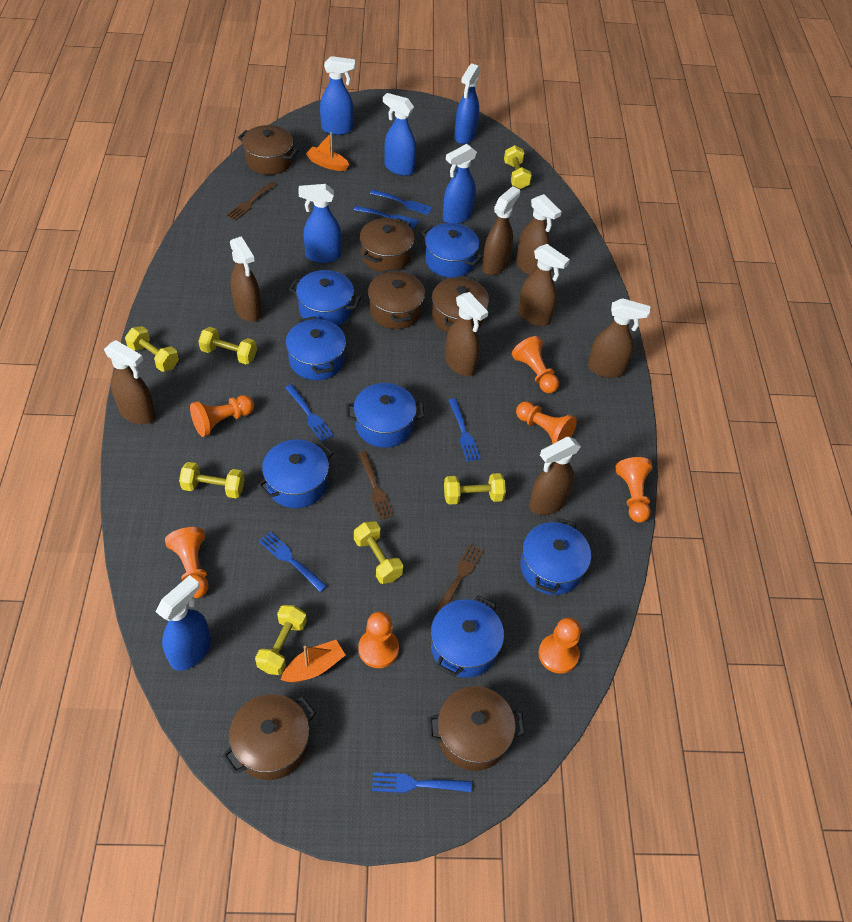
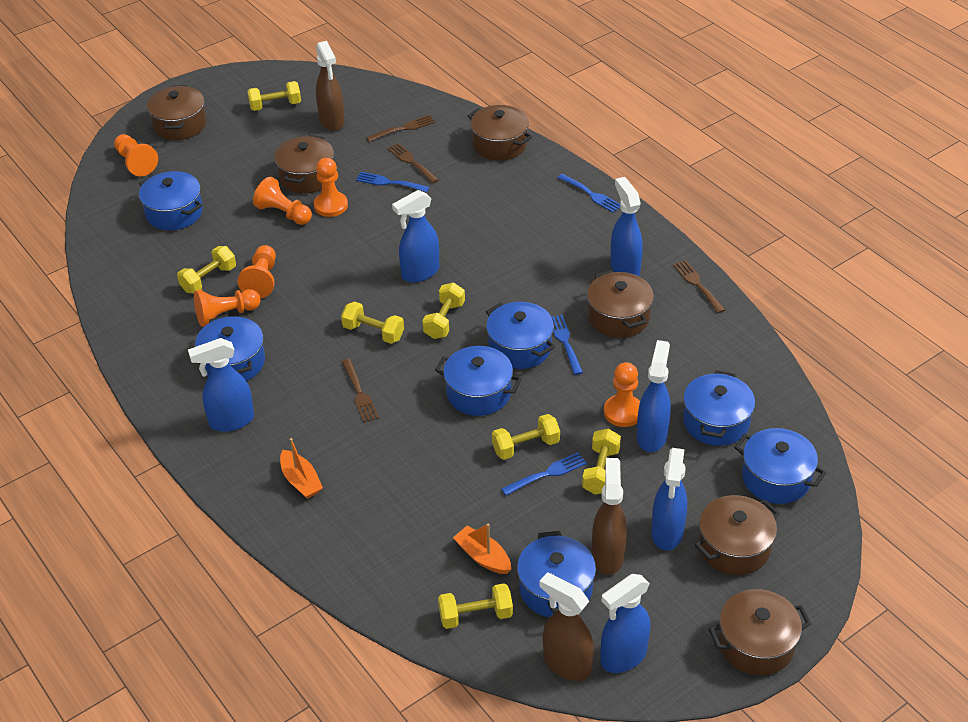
blue fork: 6 -> 4
brown fork: 3 -> 4
brown spray bottle: 8 -> 3
orange pawn: 7 -> 6

